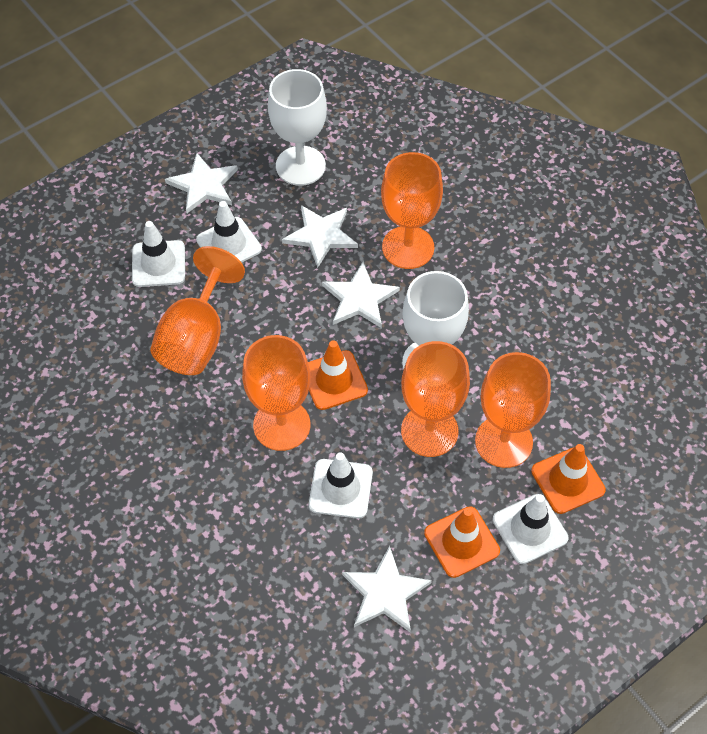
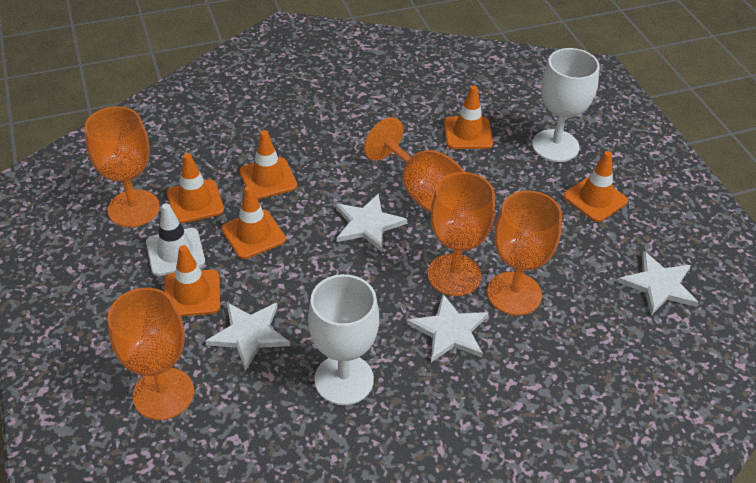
orange traffic cone: 3 -> 6
white traffic cone: 4 -> 1

